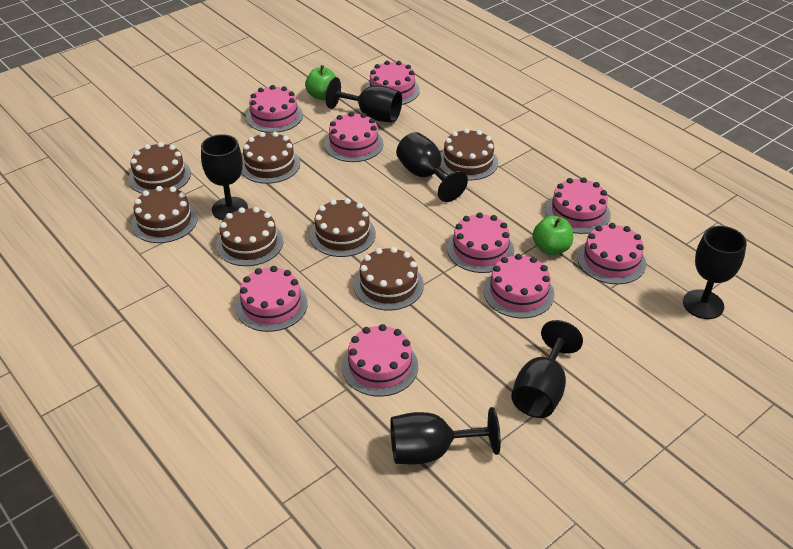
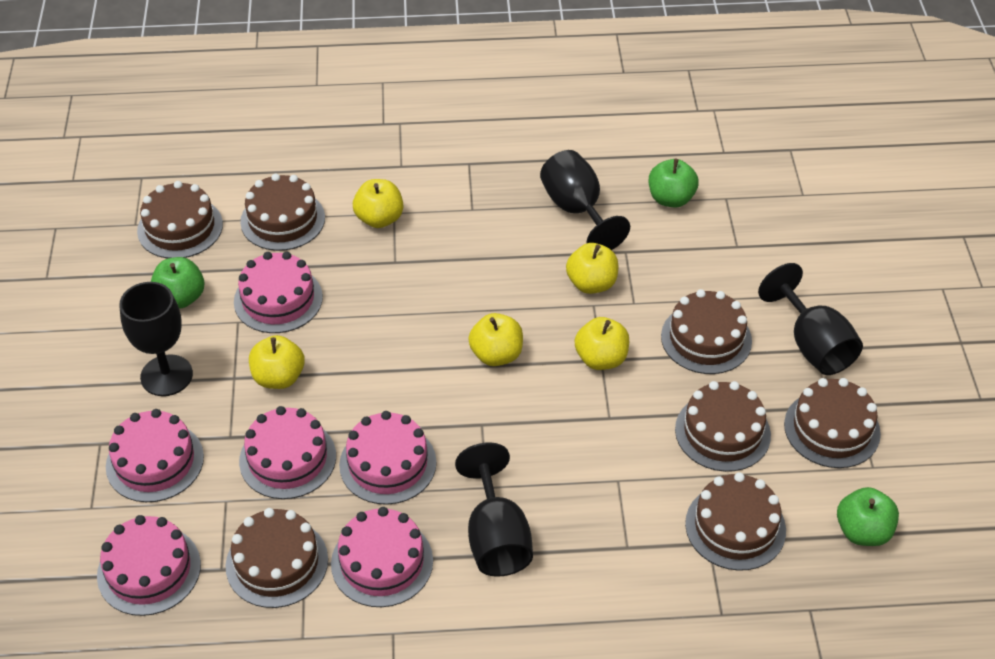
black goblet: 6 -> 4
green apple: 2 -> 3
pink cake: 9 -> 6
yellow apple: 0 -> 5

